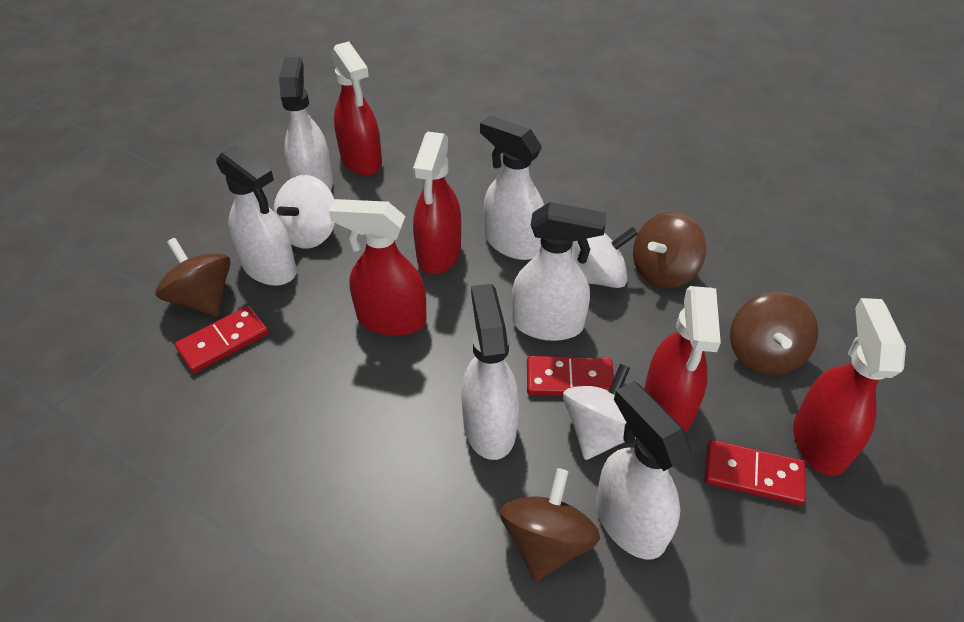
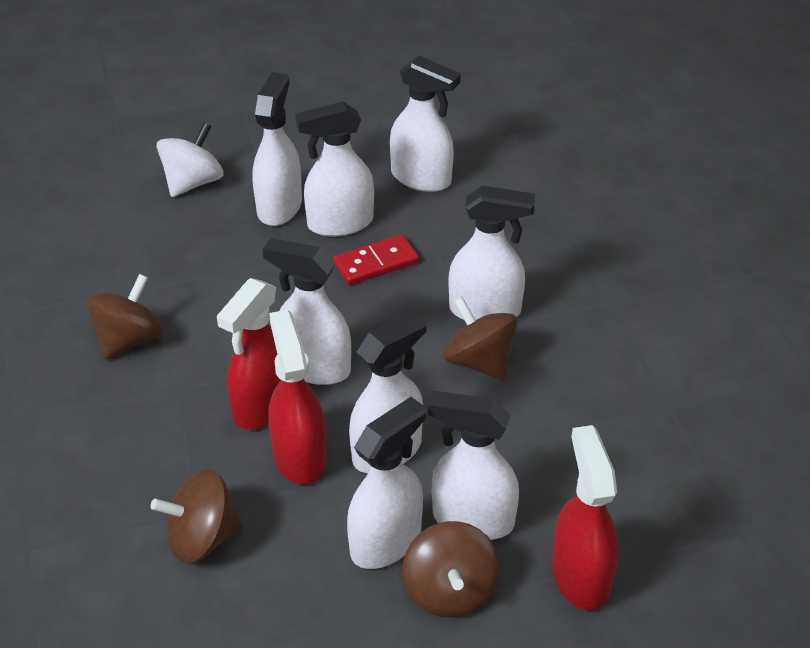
red domino: 3 -> 1
red spray bottle: 5 -> 3
white spinning top: 3 -> 1
white spray bottle: 6 -> 8

